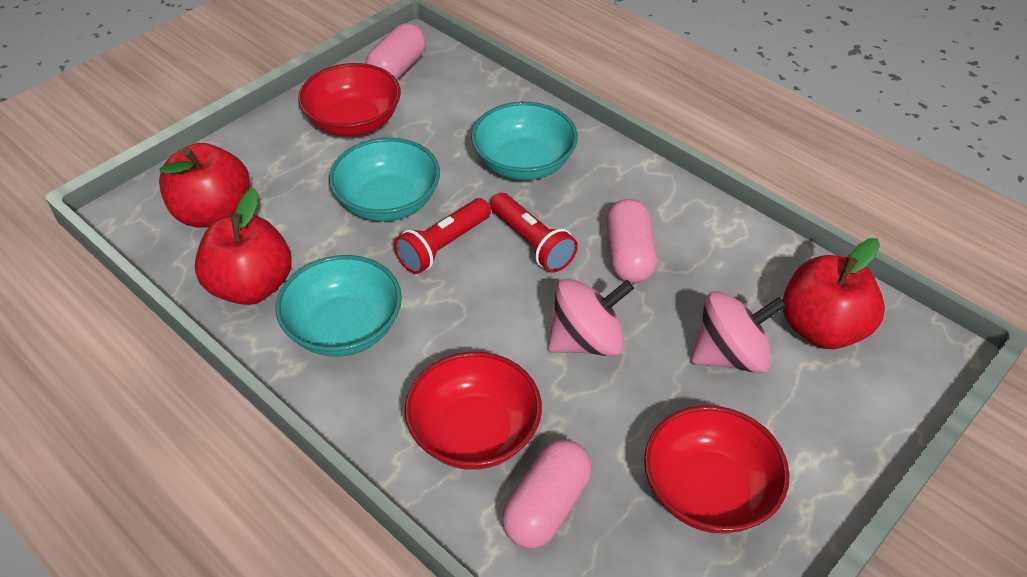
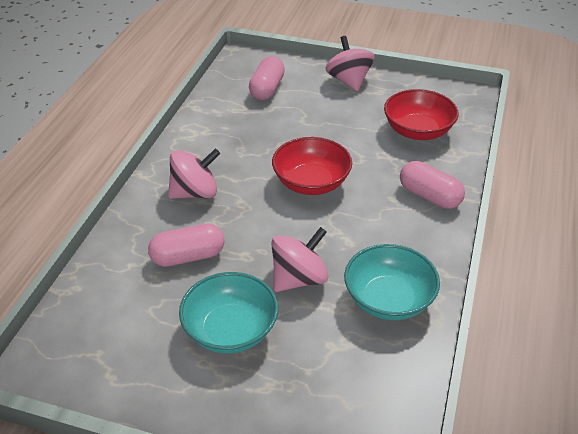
pink spinning top: 2 -> 3
red apple: 3 -> 0
red bowl: 3 -> 2
red flashlight: 2 -> 0
turquoise bowl: 3 -> 2

